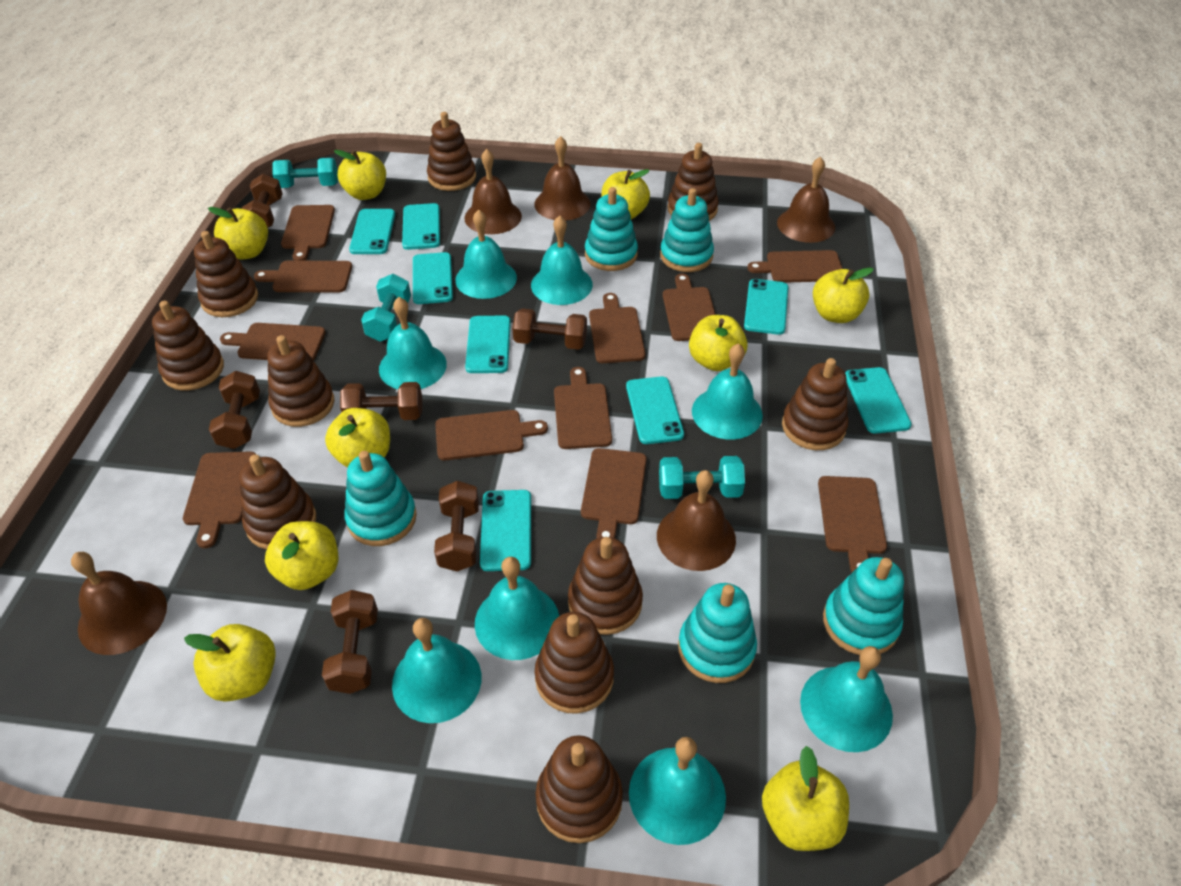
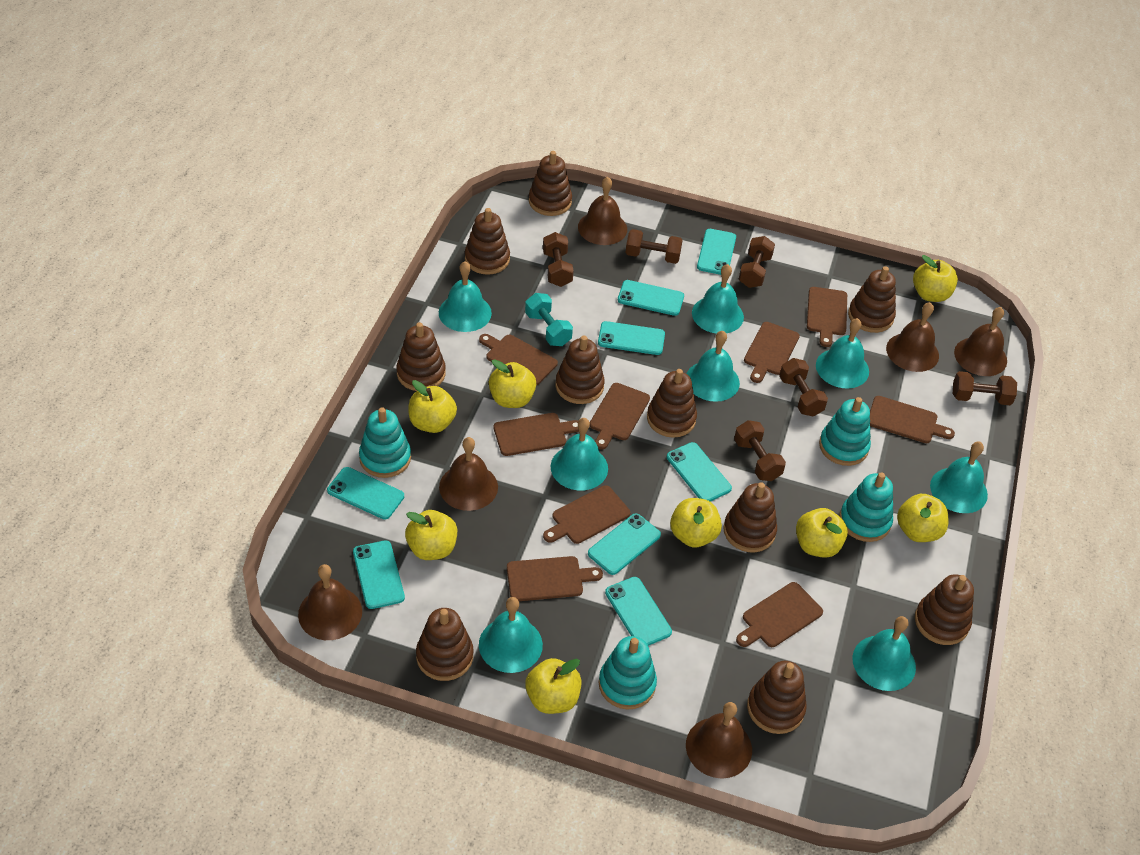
brown bell: 5 -> 6
brown cutting board: 11 -> 9
turquoise dumbbell: 3 -> 1
turquoise stacking toy: 5 -> 4
yellow apple: 9 -> 8

